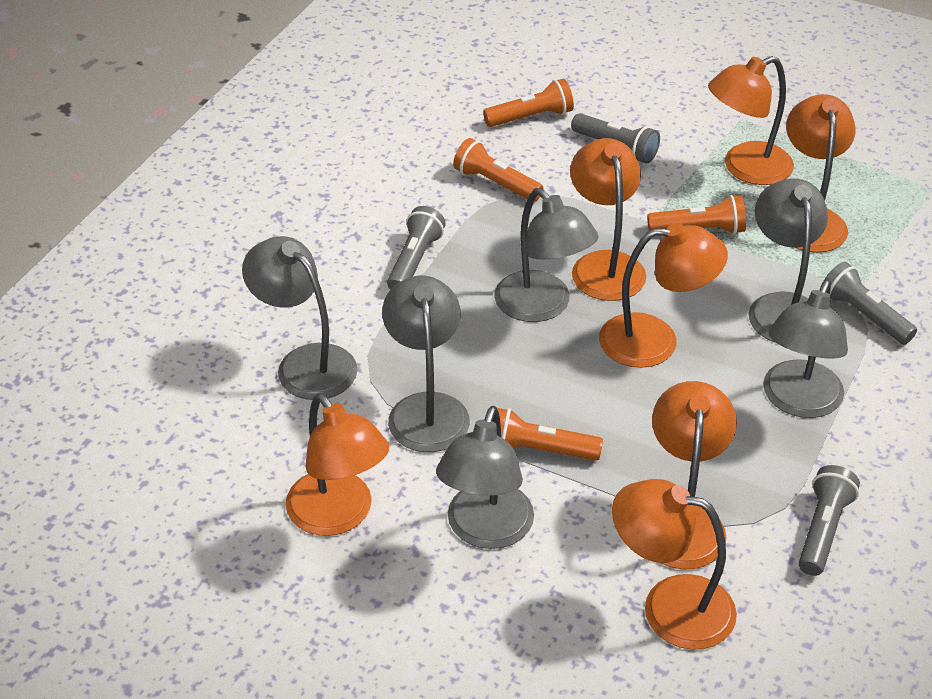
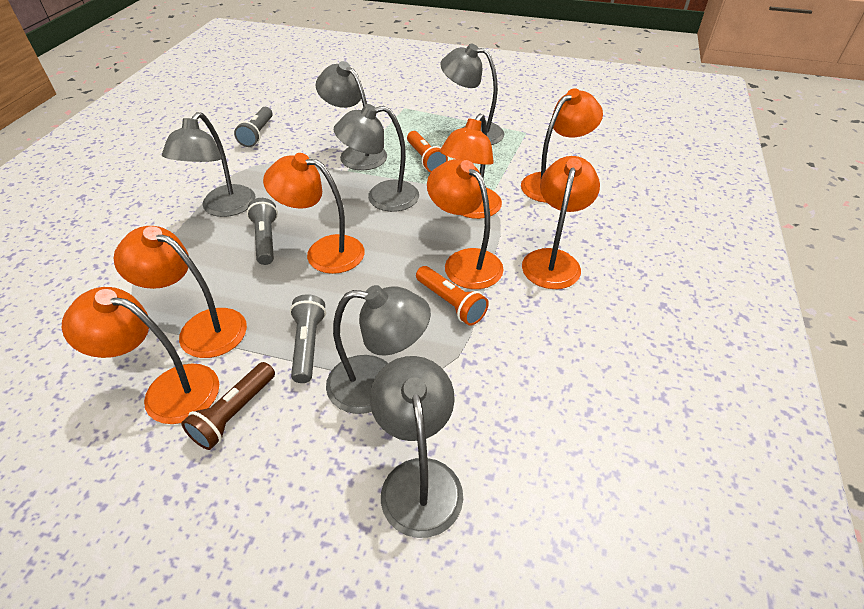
brown flashlight: 0 -> 1
grey flashlight: 4 -> 3
orange flashlight: 4 -> 2

